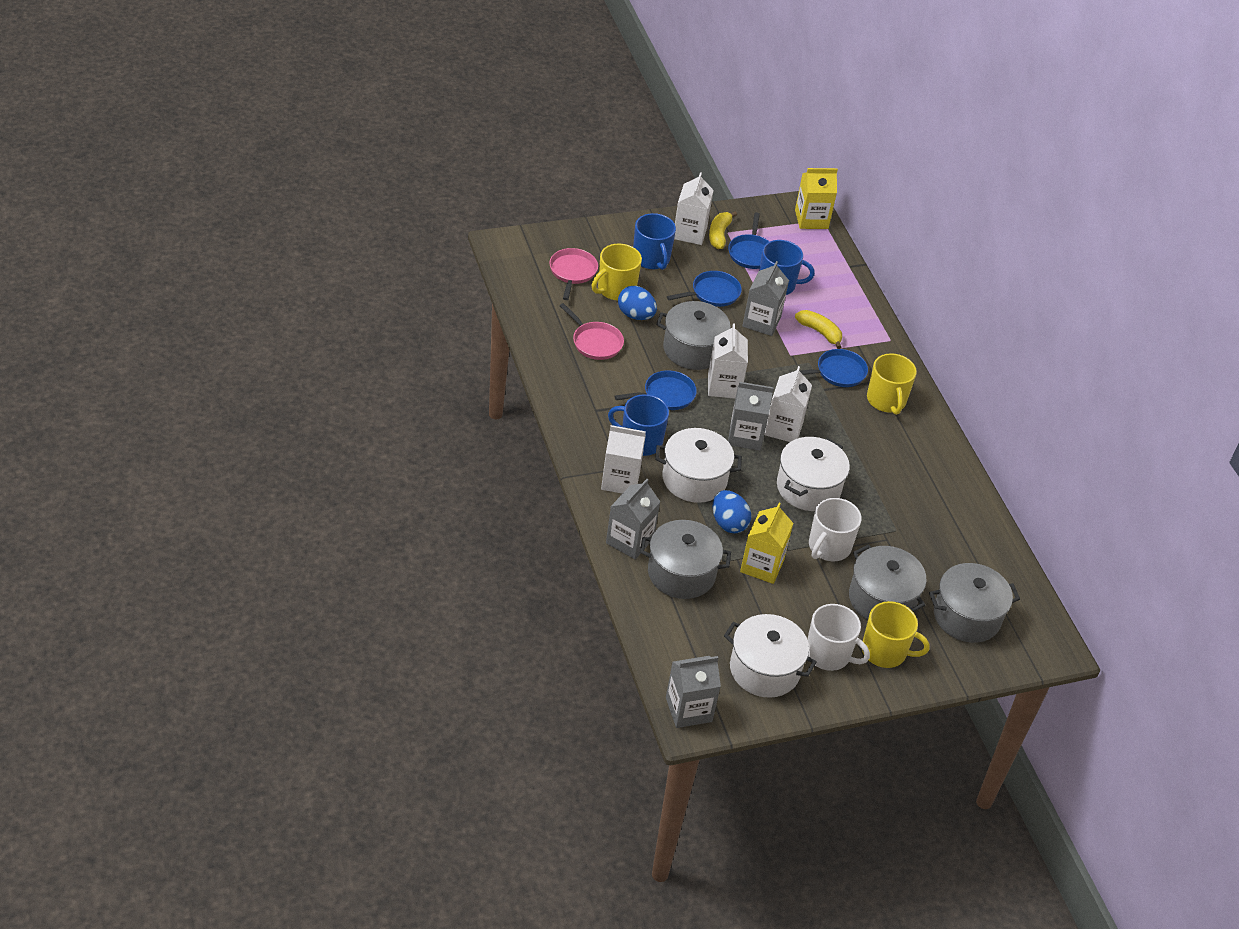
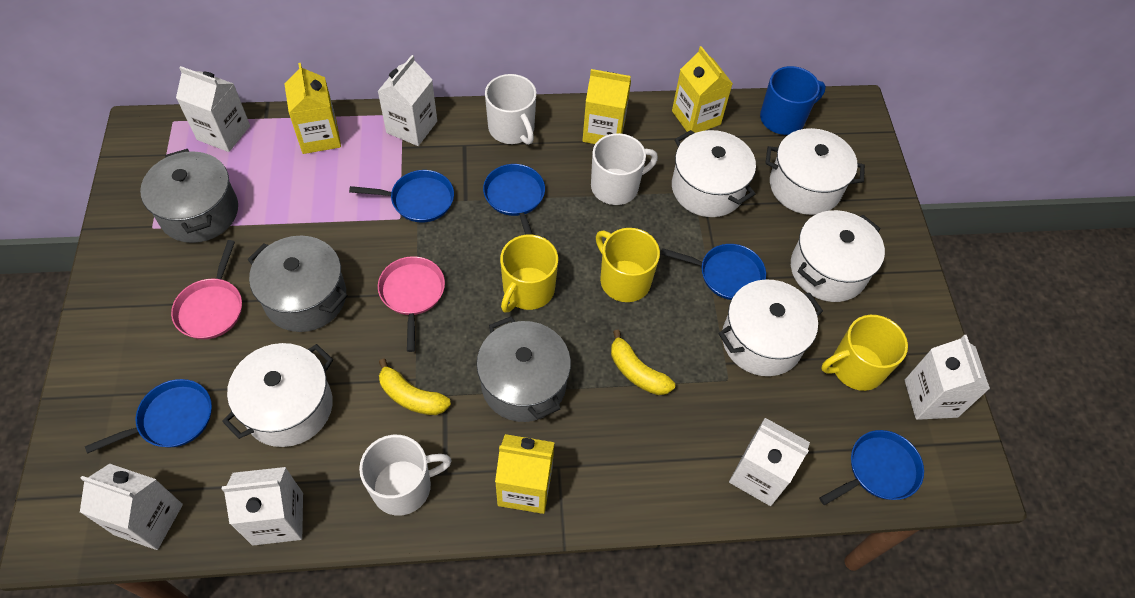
blue egg: 2 -> 0
blue mug: 3 -> 1
blue pan: 4 -> 5
grey carton: 4 -> 0
grey pot: 4 -> 3
white carton: 4 -> 6
white mug: 2 -> 3
white pot: 3 -> 5
yellow carton: 2 -> 4

